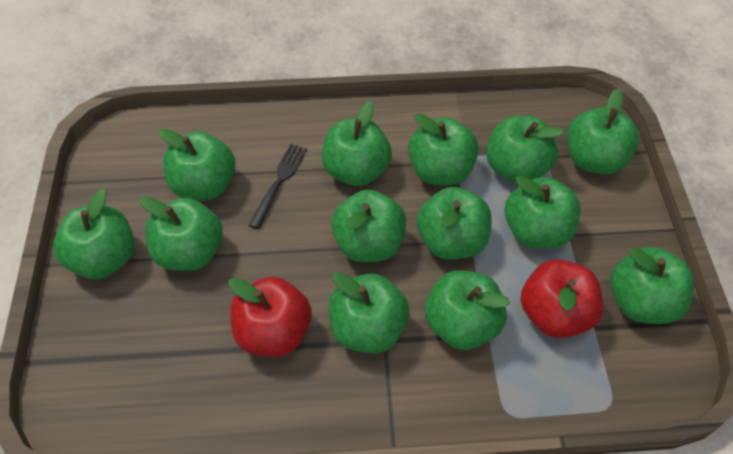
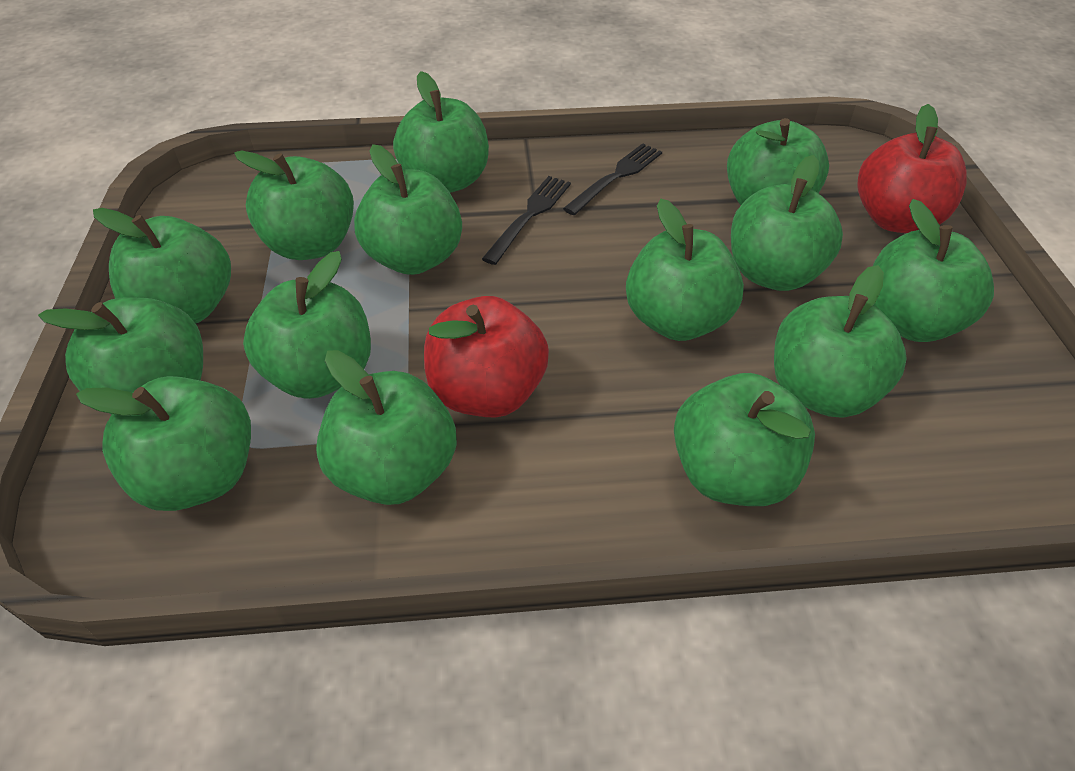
black fork: 1 -> 2
green apple: 13 -> 14

